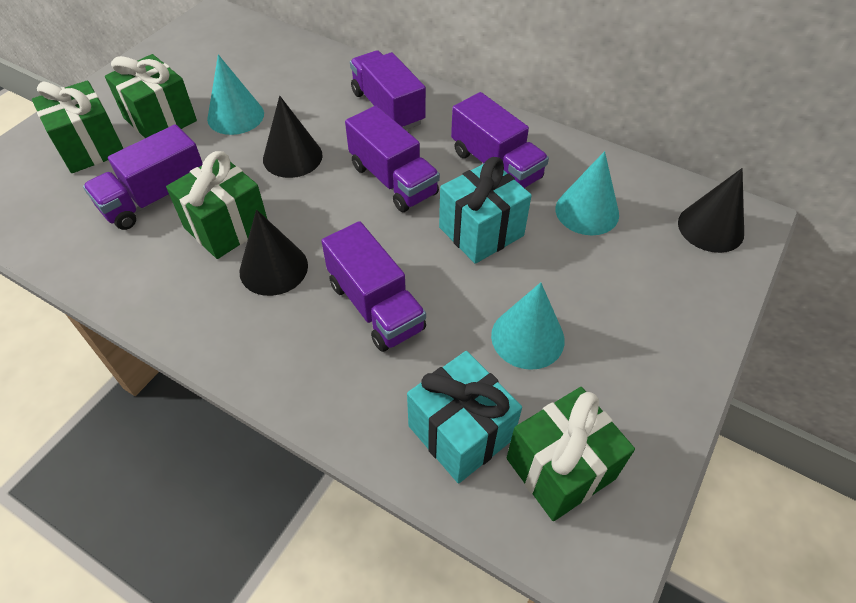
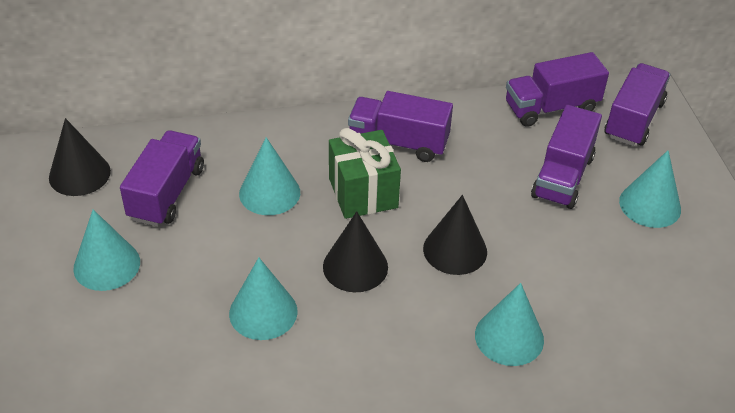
green gift: 4 -> 1
turquoise cone: 3 -> 5
turquoise gift: 2 -> 0

